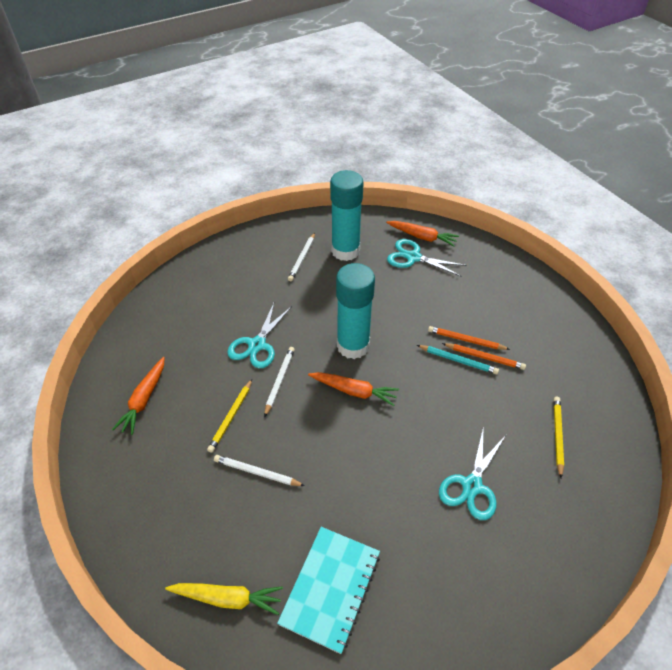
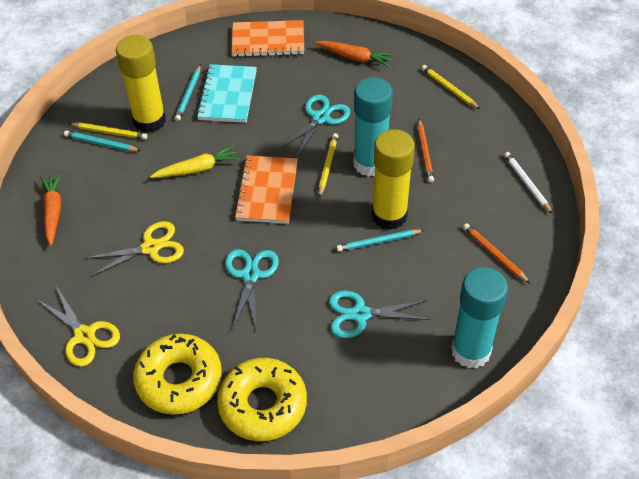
orange carrot: 3 -> 2
orange notebook: 0 -> 2
turquoise pencil: 1 -> 3
white pencil: 3 -> 1
yellow donut: 0 -> 2
yellow glue stick: 0 -> 2
yellow pencil: 2 -> 3
yellow scissors: 0 -> 2

